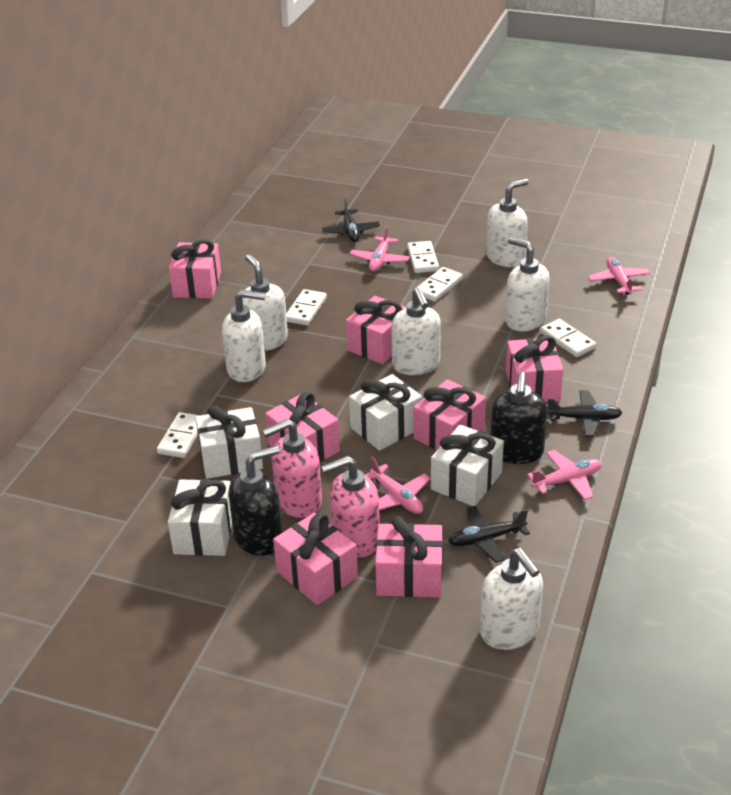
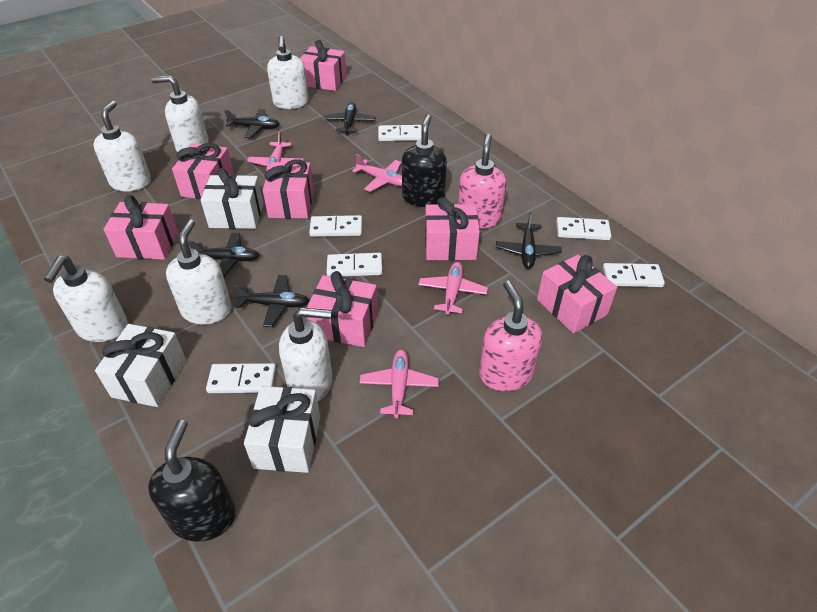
black plane: 3 -> 5
white domino: 5 -> 6
white gift: 4 -> 3

